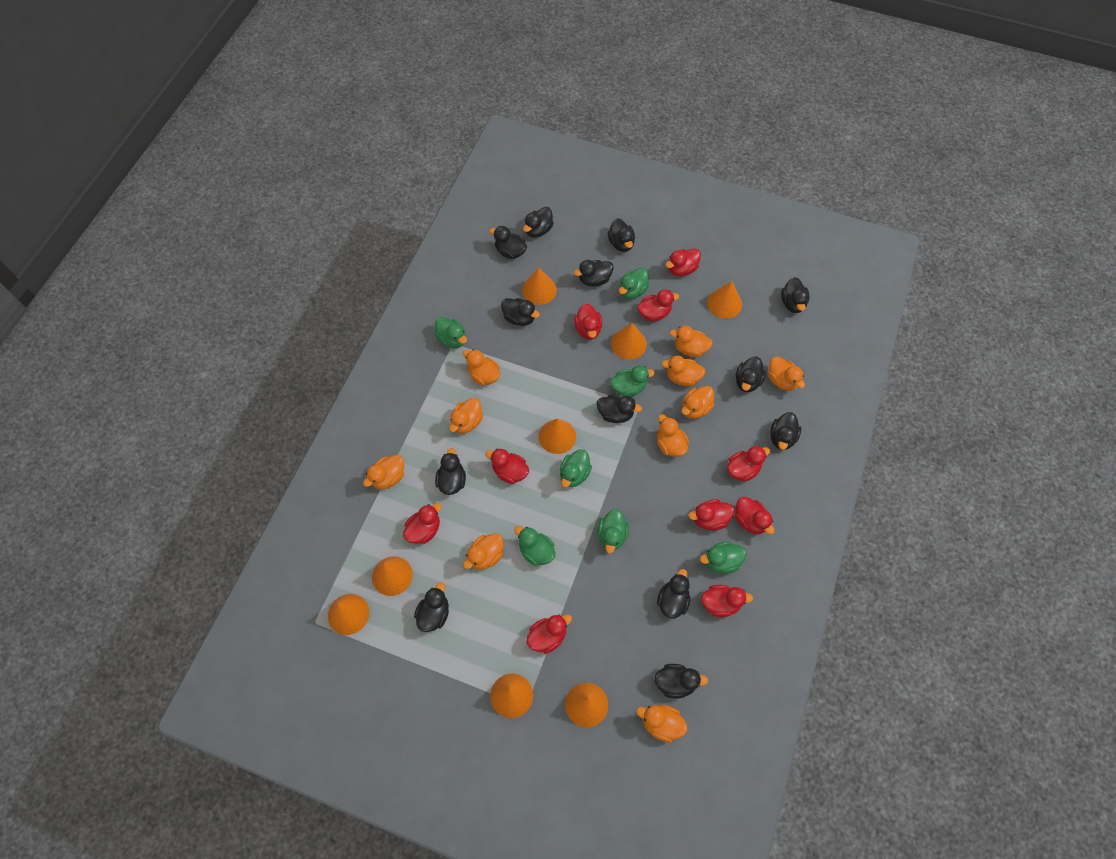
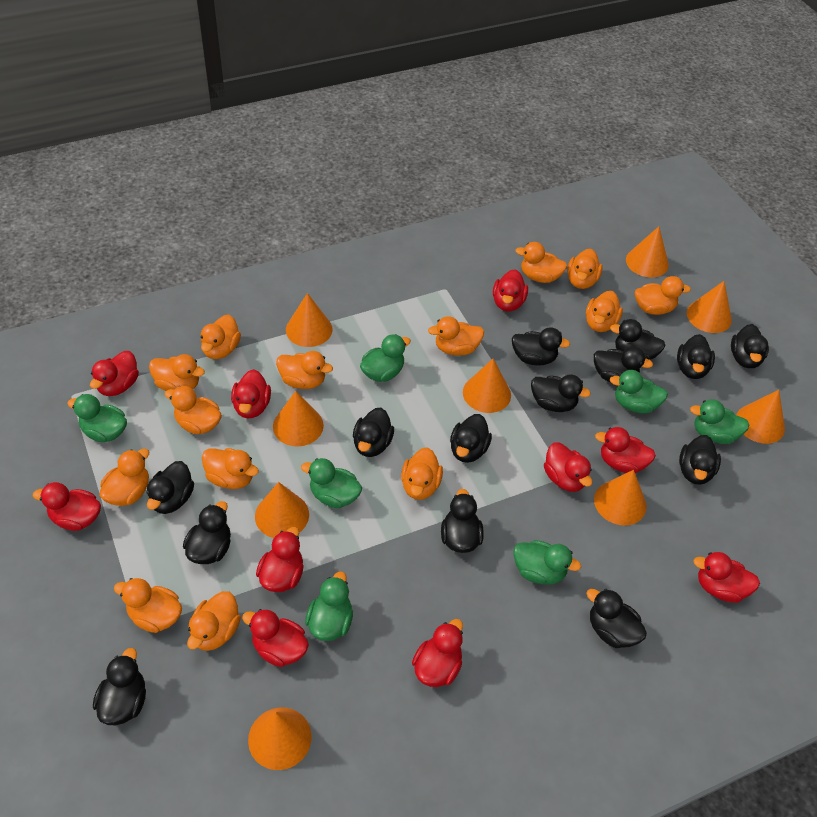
black duck: 13 -> 14
orange cone: 8 -> 9
orange duck: 10 -> 14

